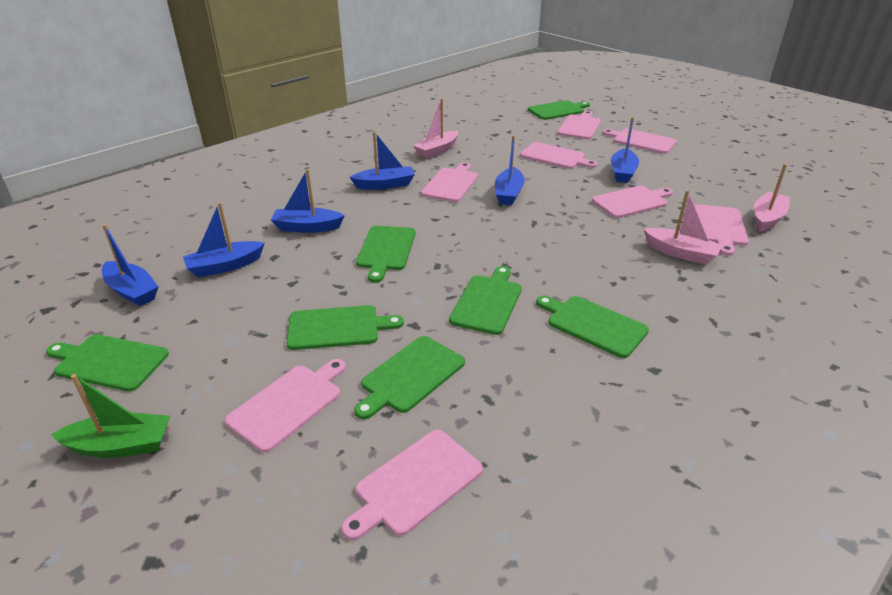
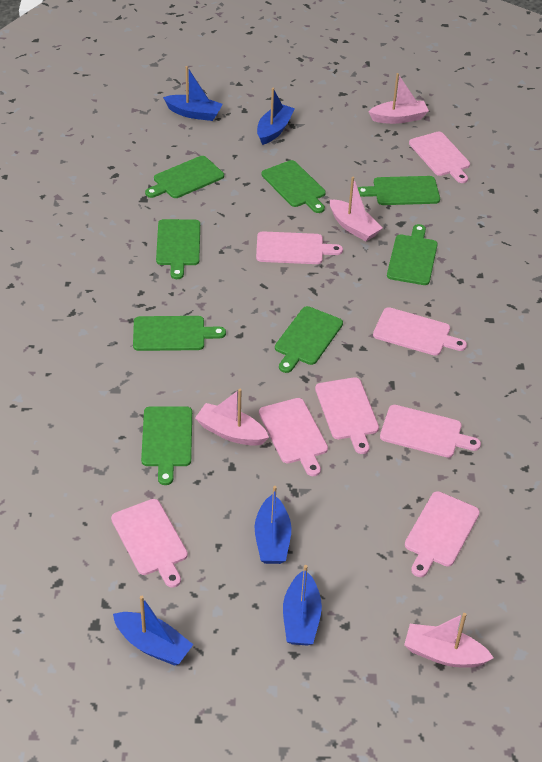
blue boat: 6 -> 5
green boat: 1 -> 0
green cutting board: 7 -> 8
pink boat: 3 -> 4

